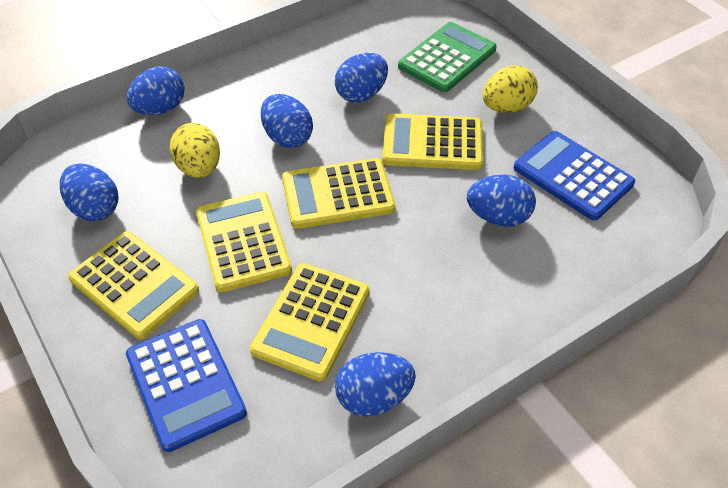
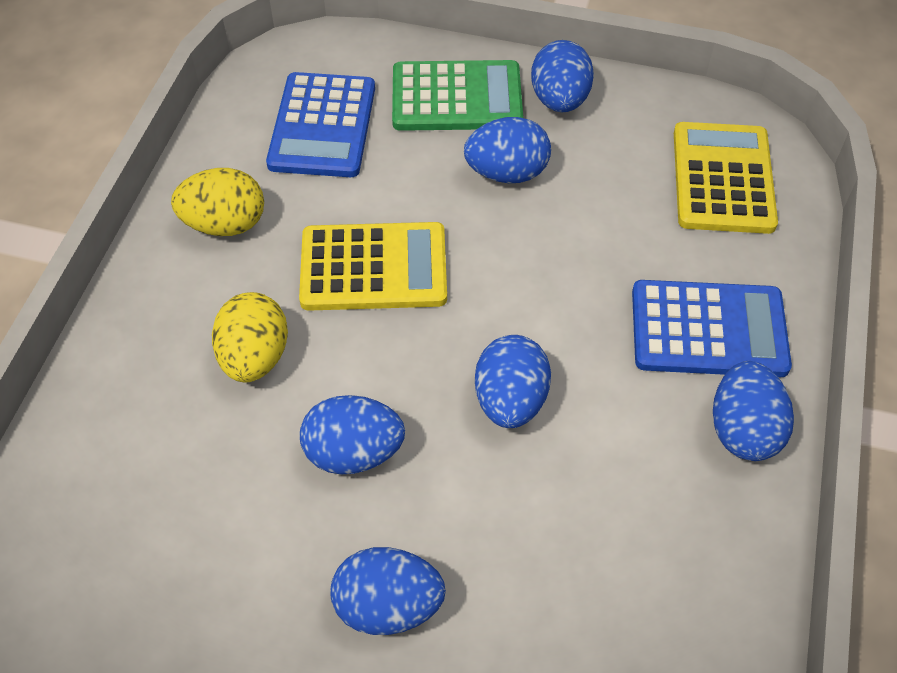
yellow calculator: 5 -> 2

